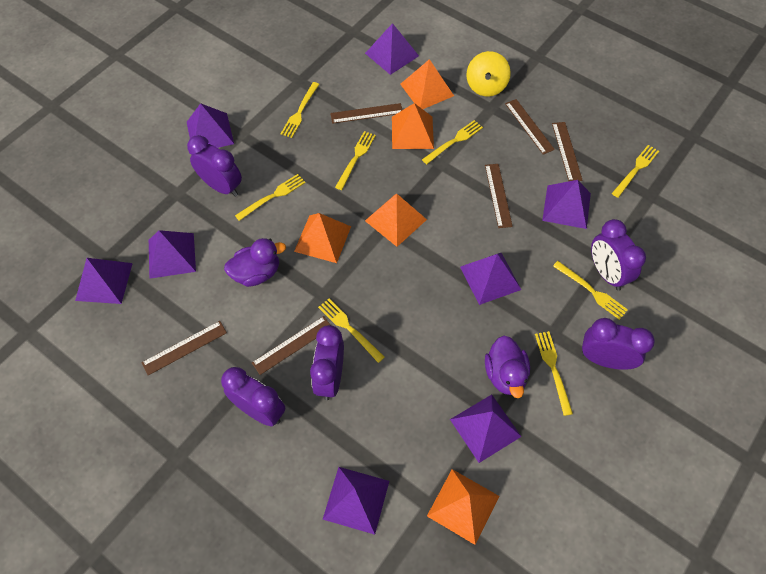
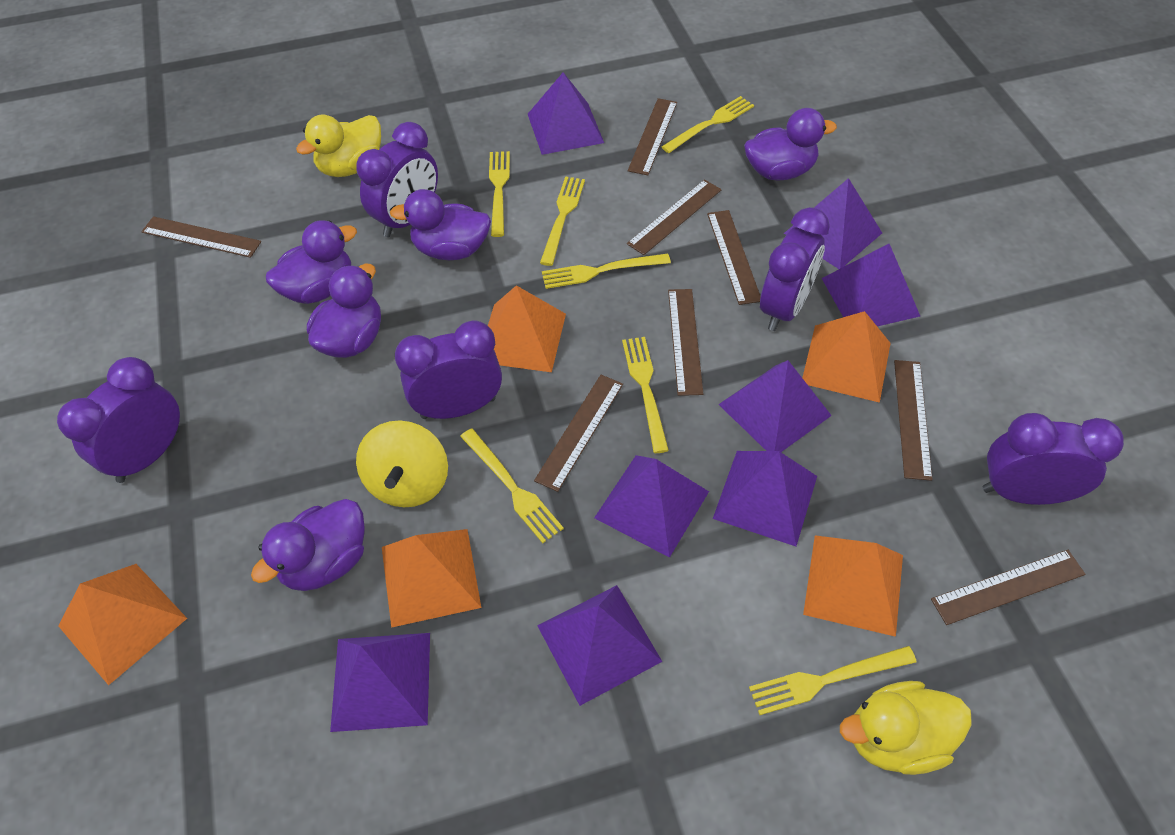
brown ruler: 6 -> 8
purple duck: 2 -> 5
yellow duck: 0 -> 2
yellow fork: 8 -> 7

